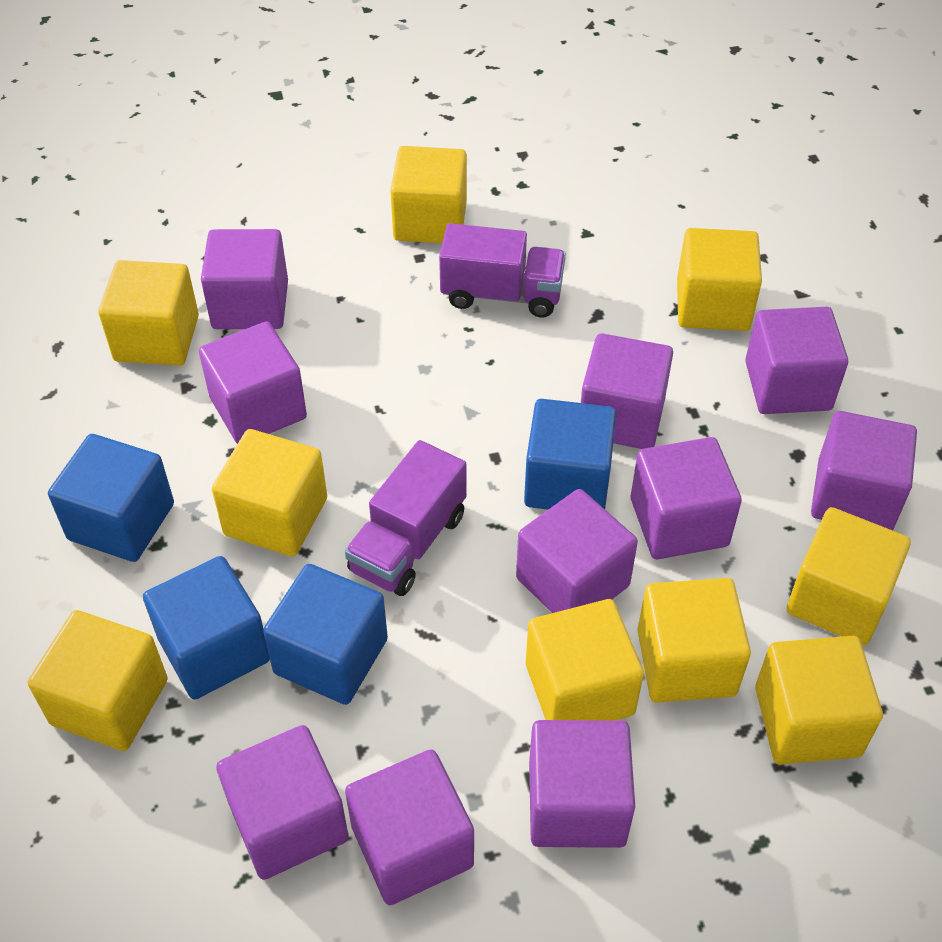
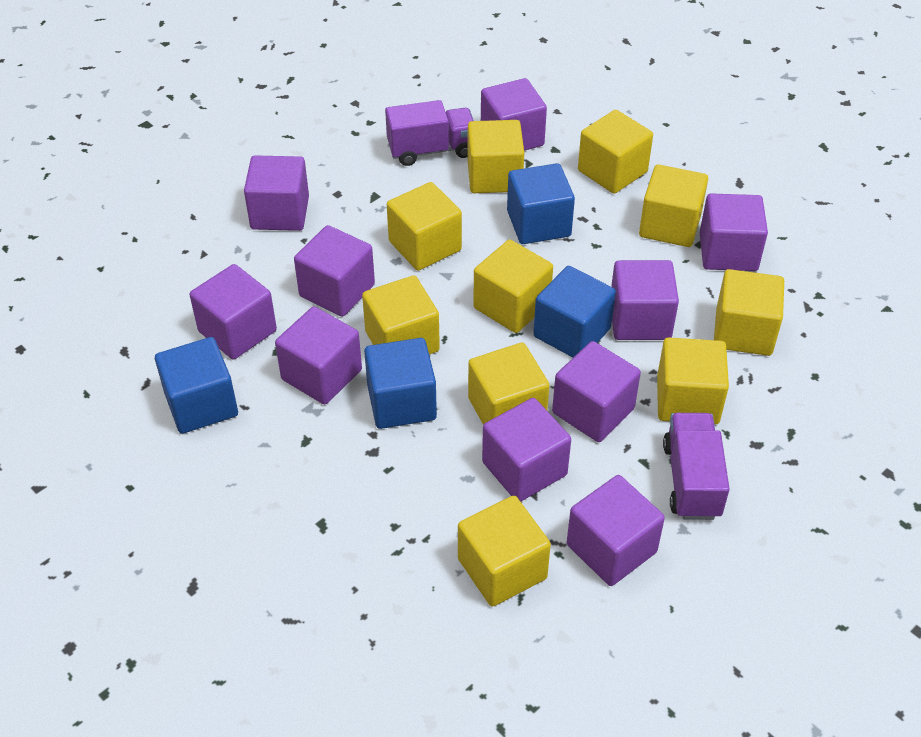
yellow cube: 9 -> 10

